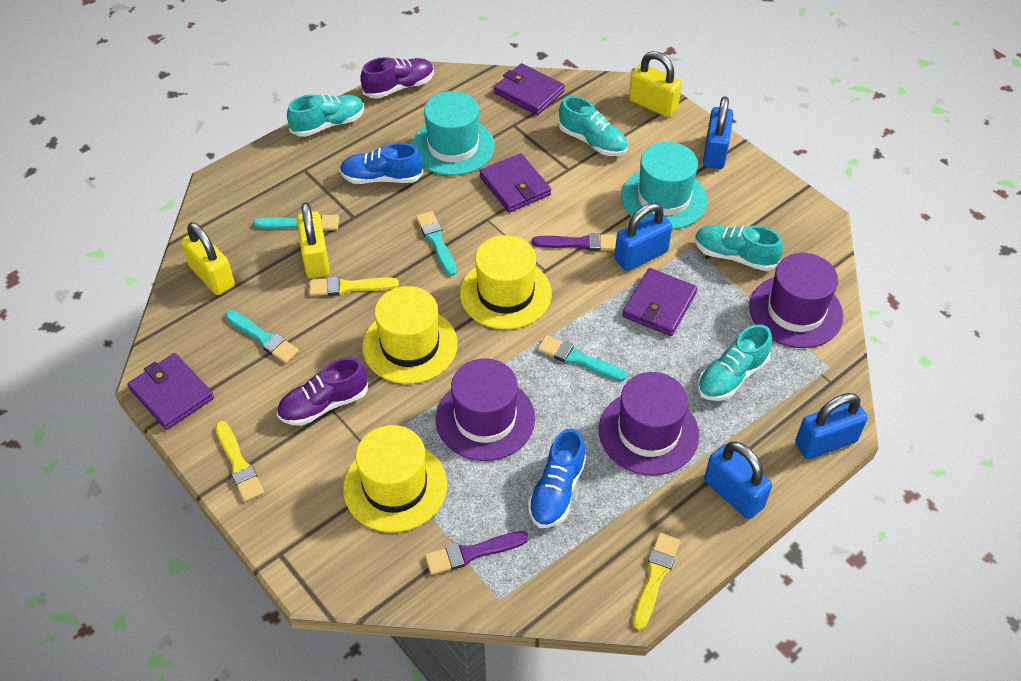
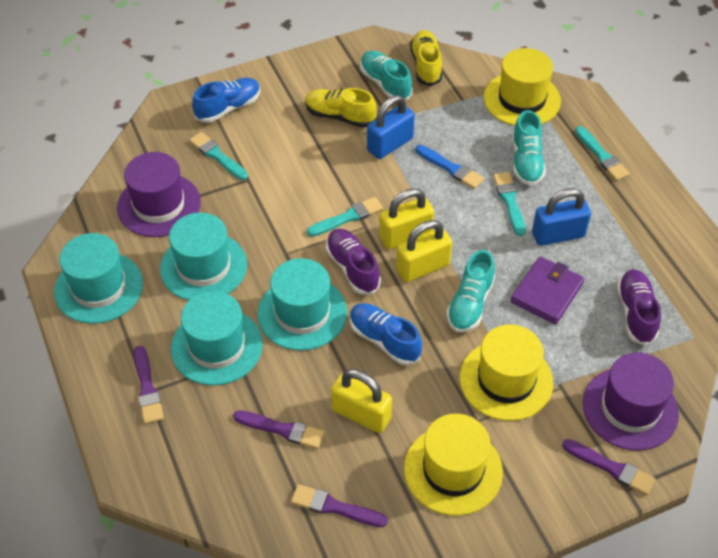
blue brush: 0 -> 1
blue padlock: 4 -> 2
purple brush: 2 -> 4
purple hat: 3 -> 2
purple wallet: 4 -> 1
turquoise hat: 2 -> 4
turquoise shoe: 4 -> 3
yellow brush: 3 -> 0
yellow shoe: 0 -> 2

